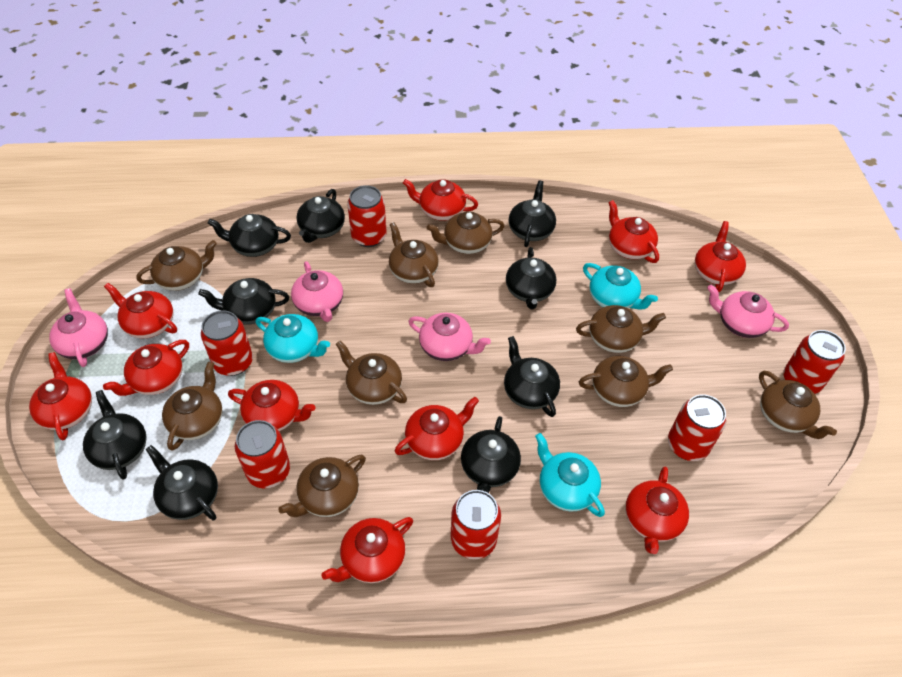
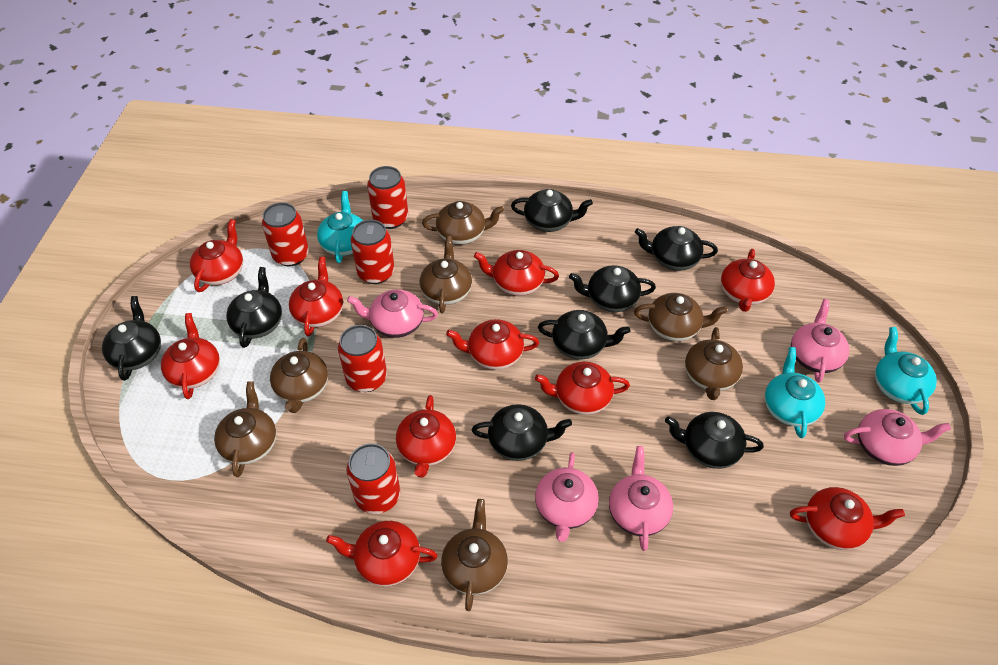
black teapot: 9 -> 8
brown teapot: 9 -> 7
pink teapot: 4 -> 5
red can: 6 -> 5

